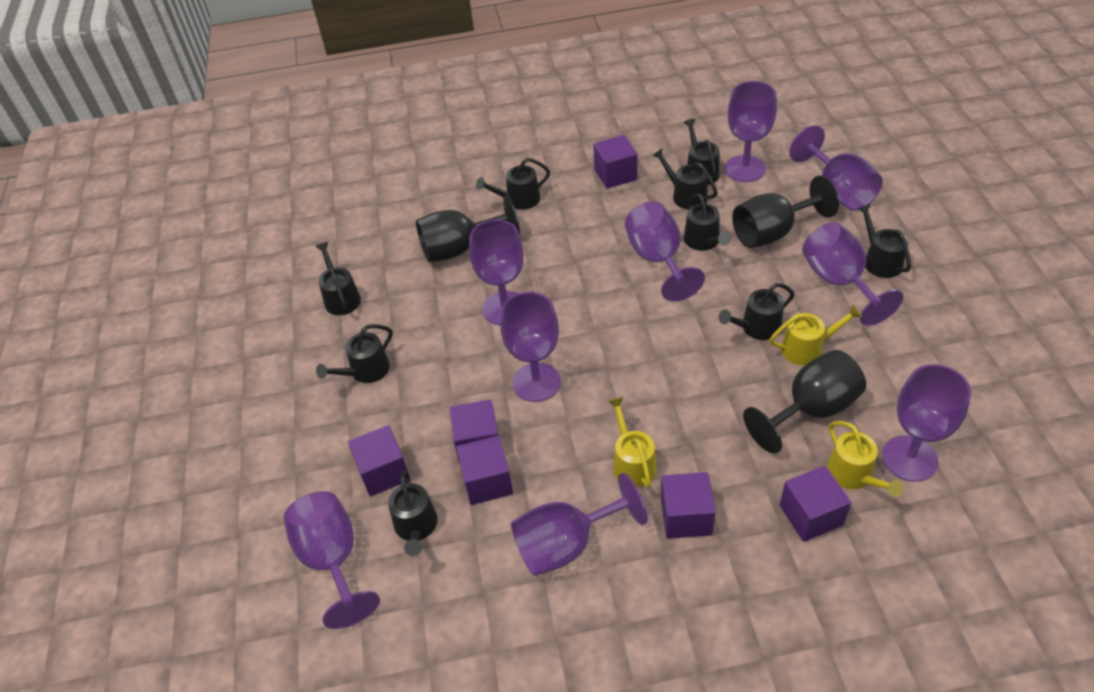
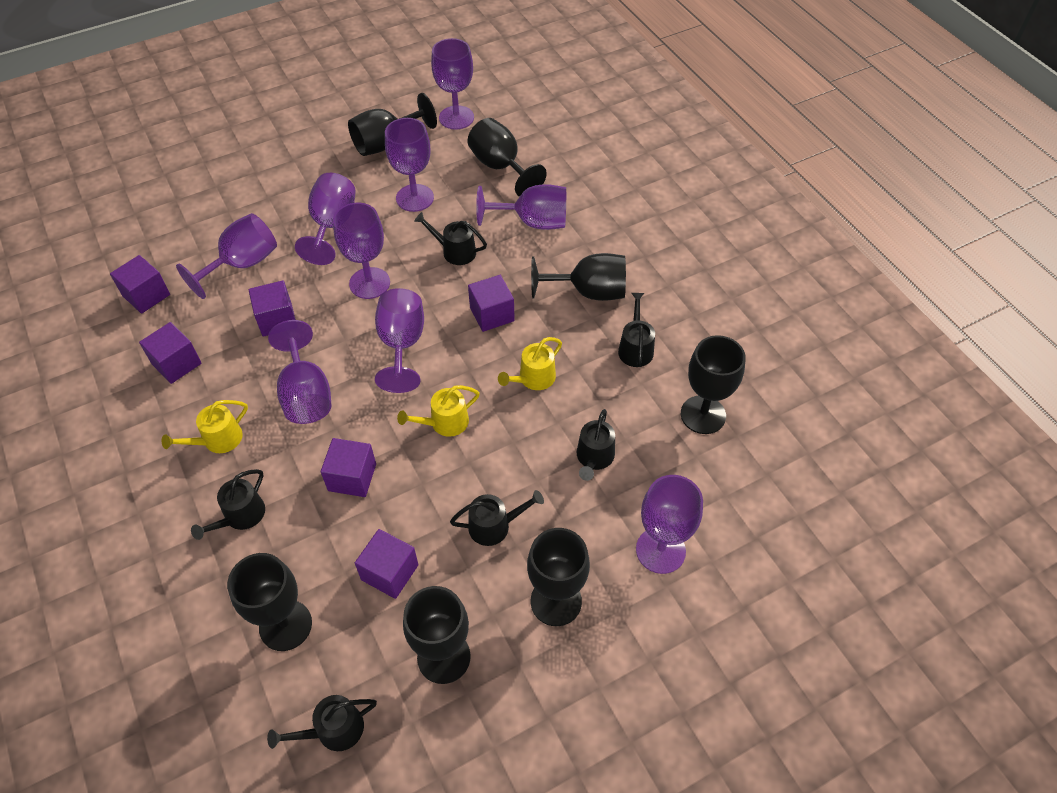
black goblet: 3 -> 7
black watering can: 9 -> 6

